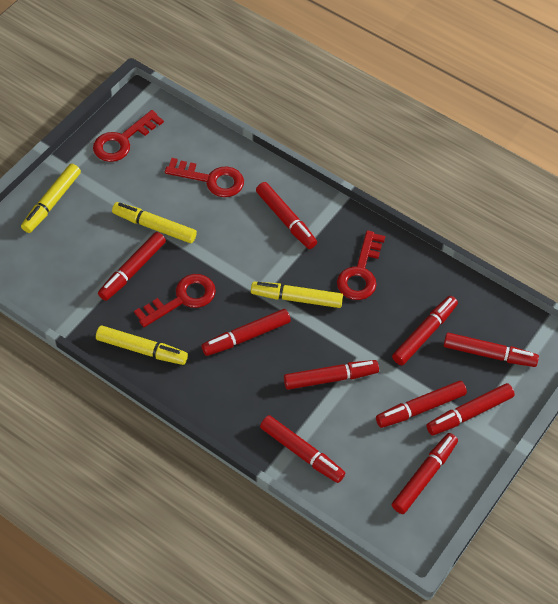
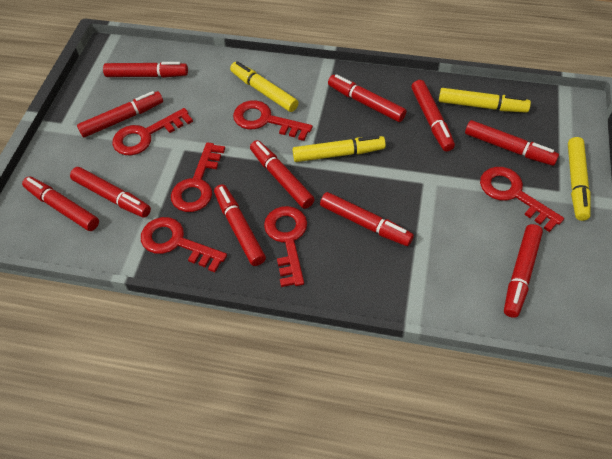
red key: 4 -> 6
red marker: 10 -> 11

